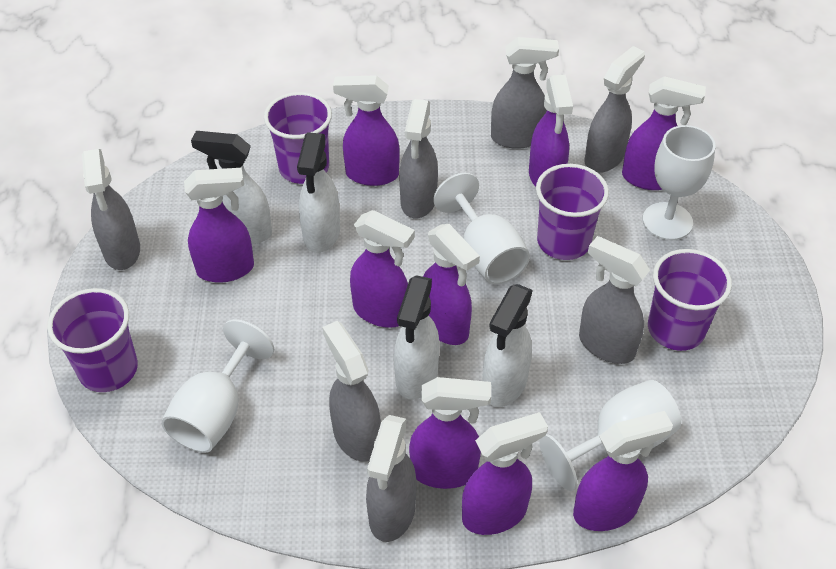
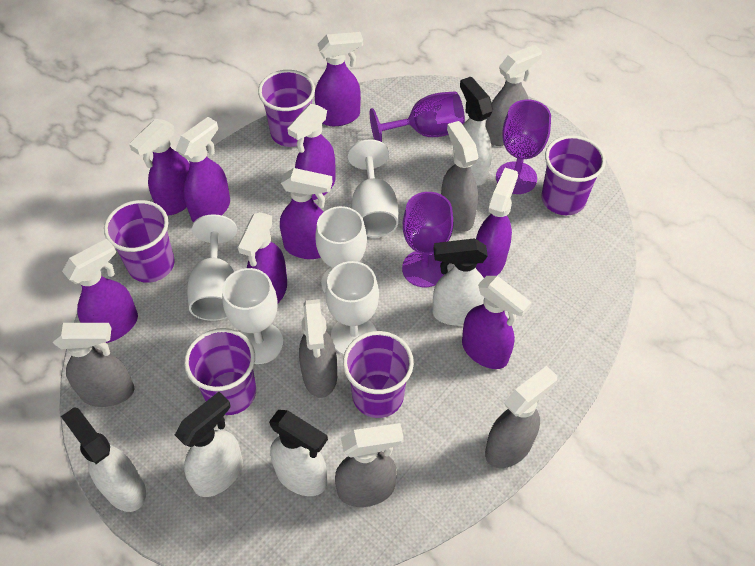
grey spray bottle: 7 -> 6
purple cup: 4 -> 5
purple goblet: 0 -> 3
white goblet: 4 -> 5
white spray bottle: 4 -> 5

